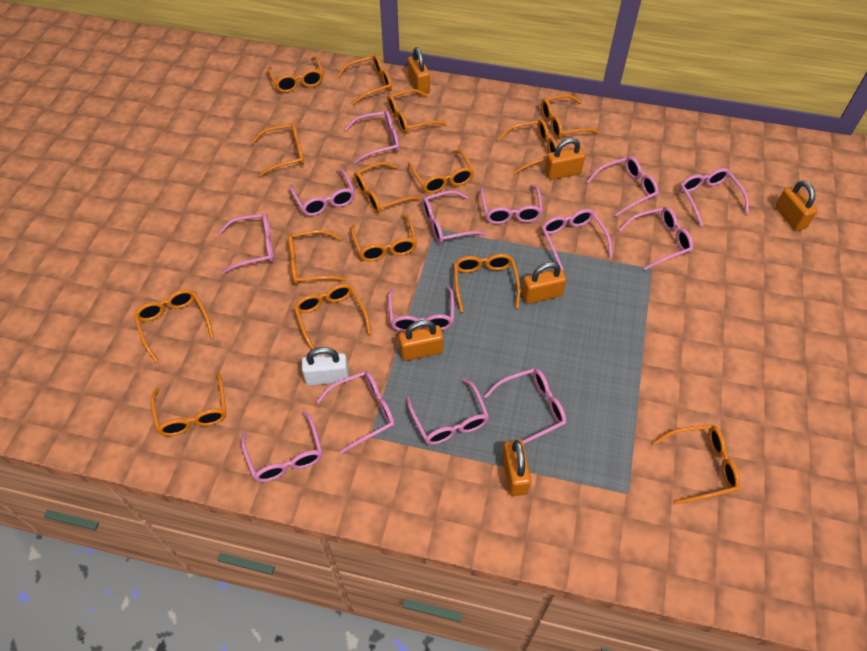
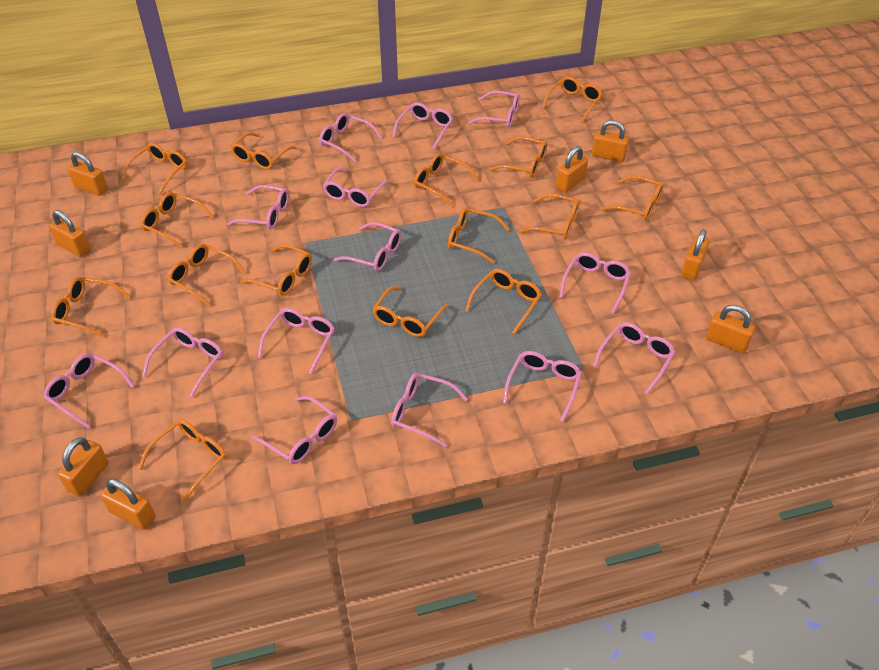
orange padlock: 6 -> 8
white padlock: 1 -> 0

